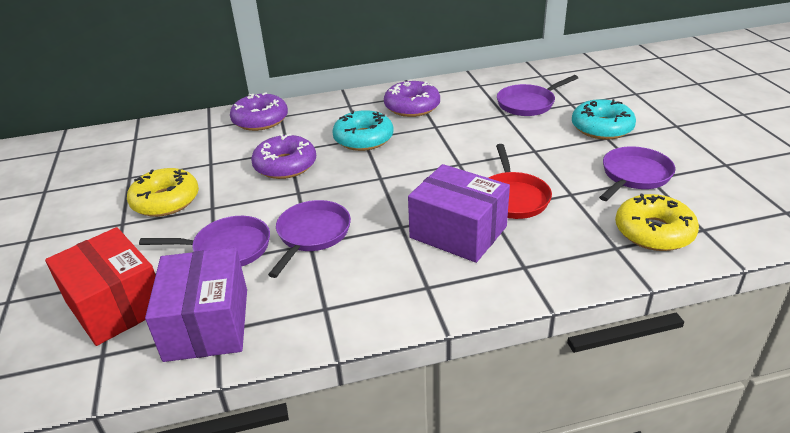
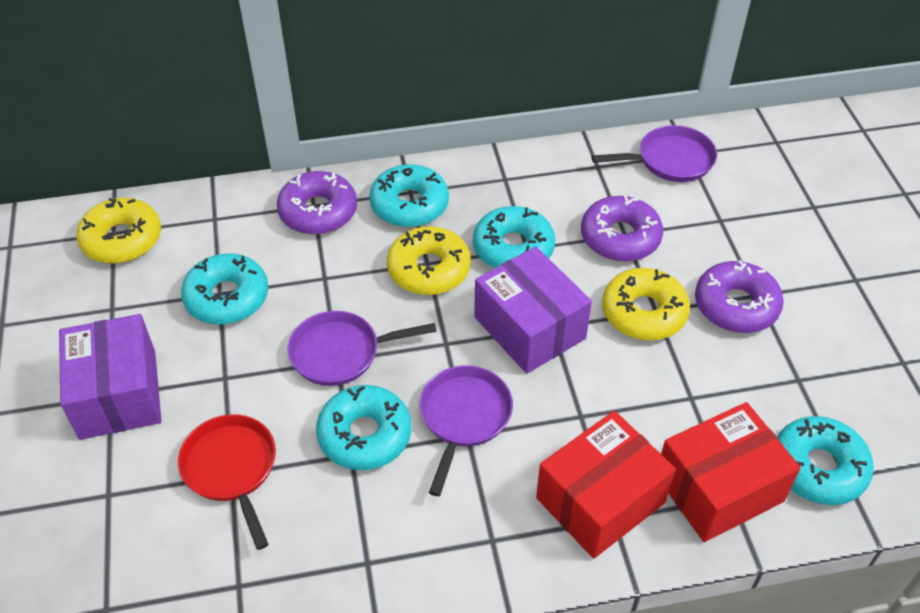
purple pan: 4 -> 3
red box: 1 -> 2
turquoise donut: 2 -> 5
yellow donut: 2 -> 3

